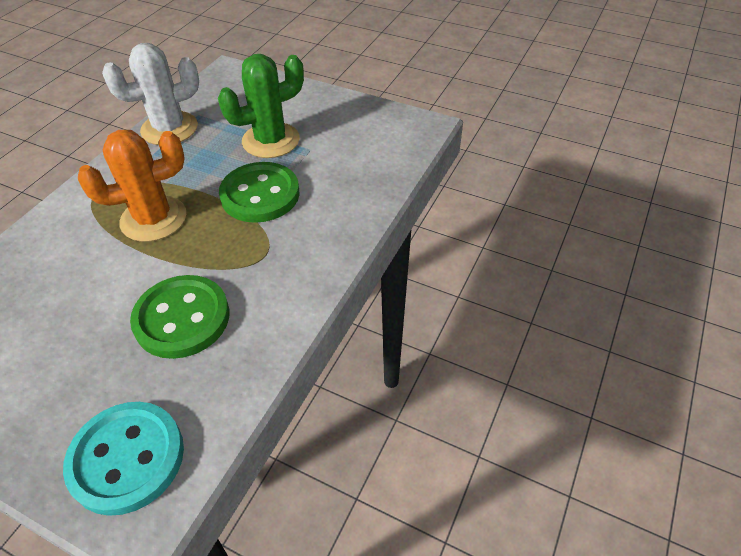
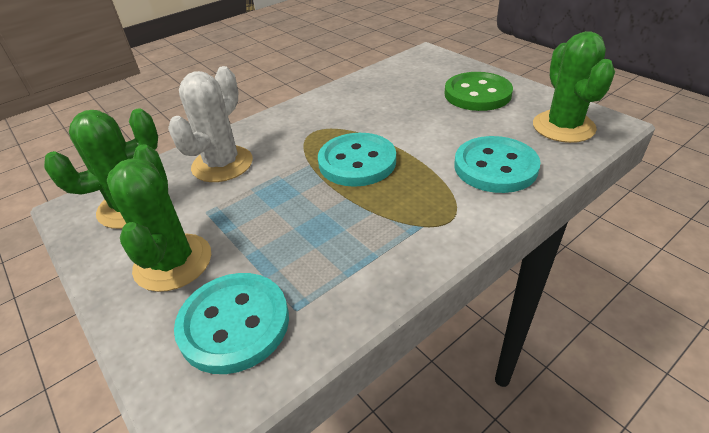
green button: 2 -> 1
green cactus: 1 -> 3
orange cactus: 1 -> 0
turquoise button: 1 -> 3

